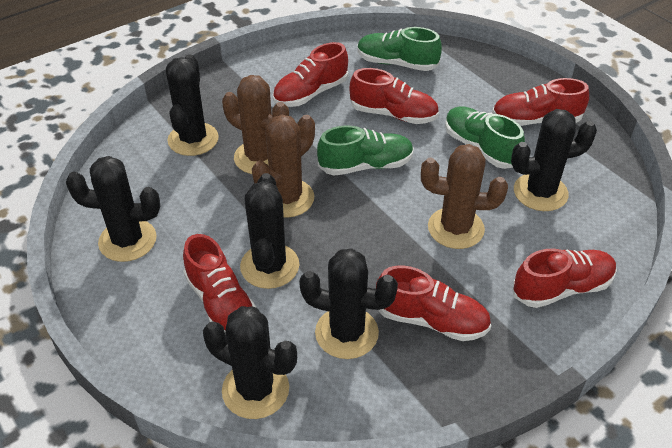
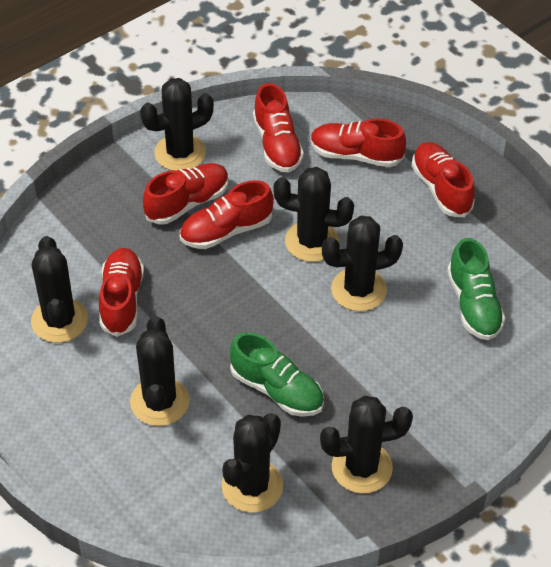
black cactus: 6 -> 7
brown cactus: 3 -> 0
green shoe: 3 -> 2

